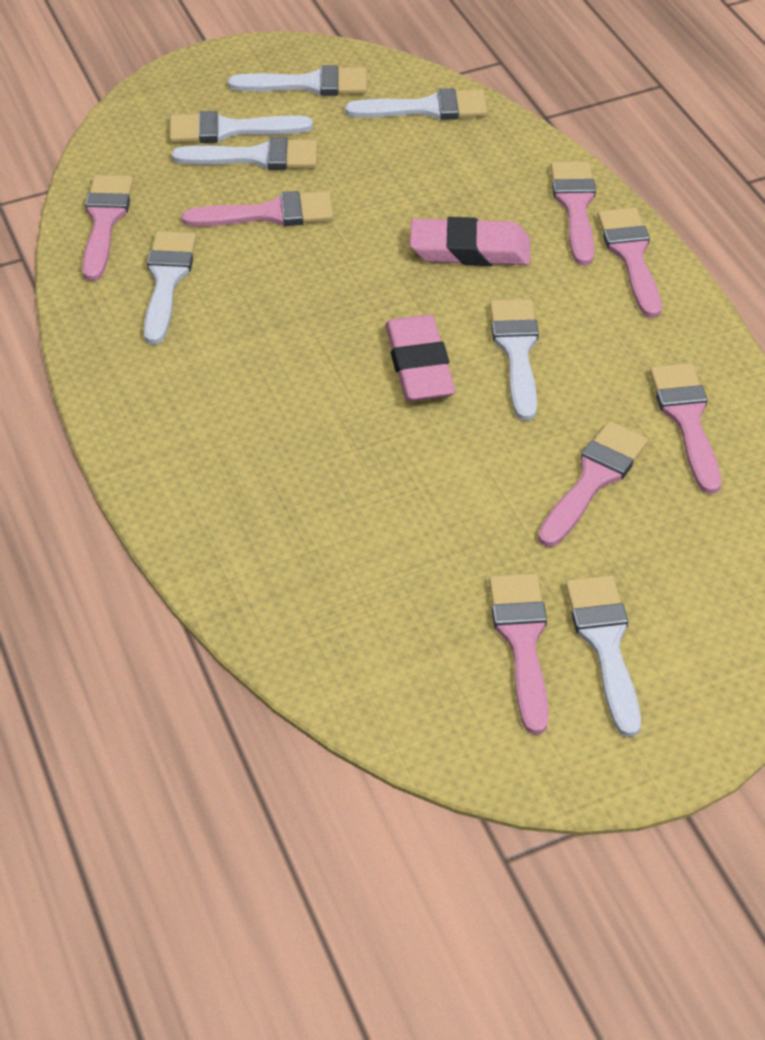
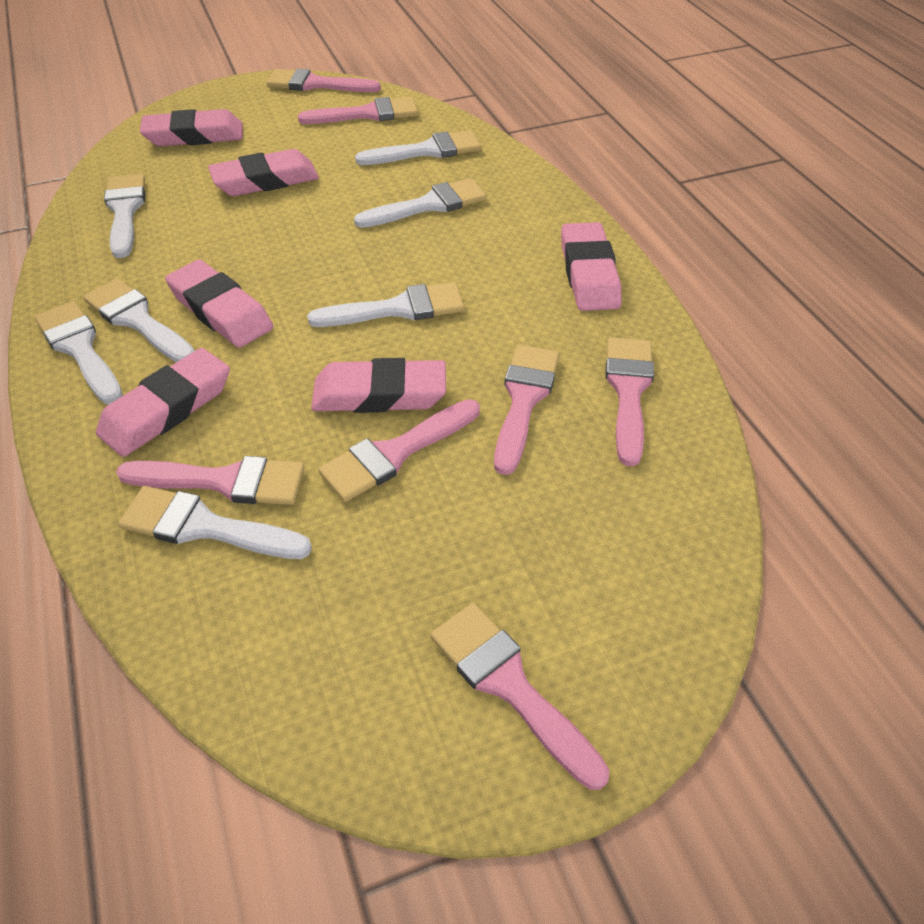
pink eraser: 2 -> 6

